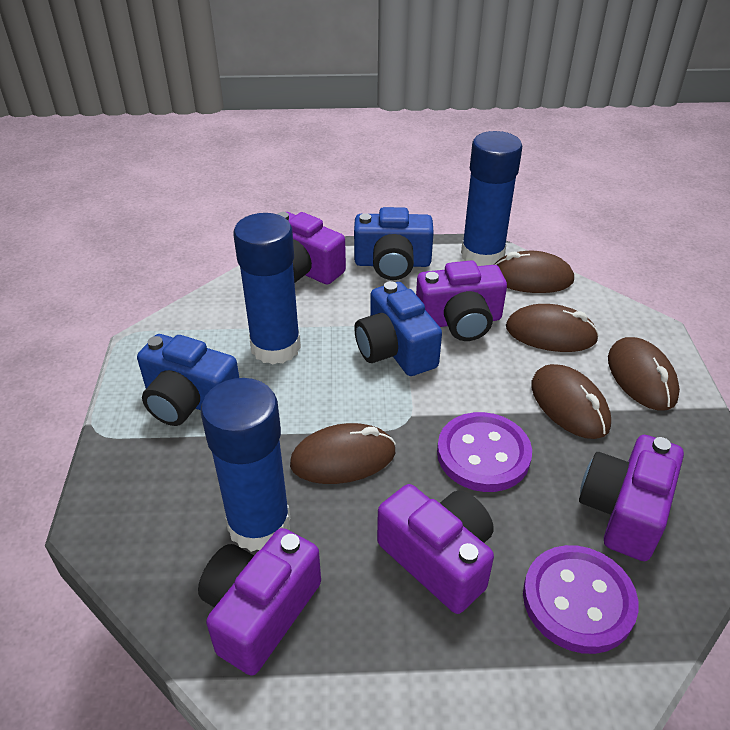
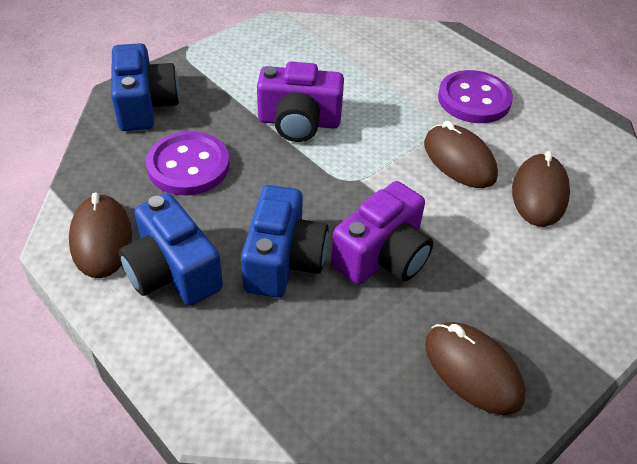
blue glue stick: 3 -> 0
brown mouse: 5 -> 4
purple camera: 5 -> 2

